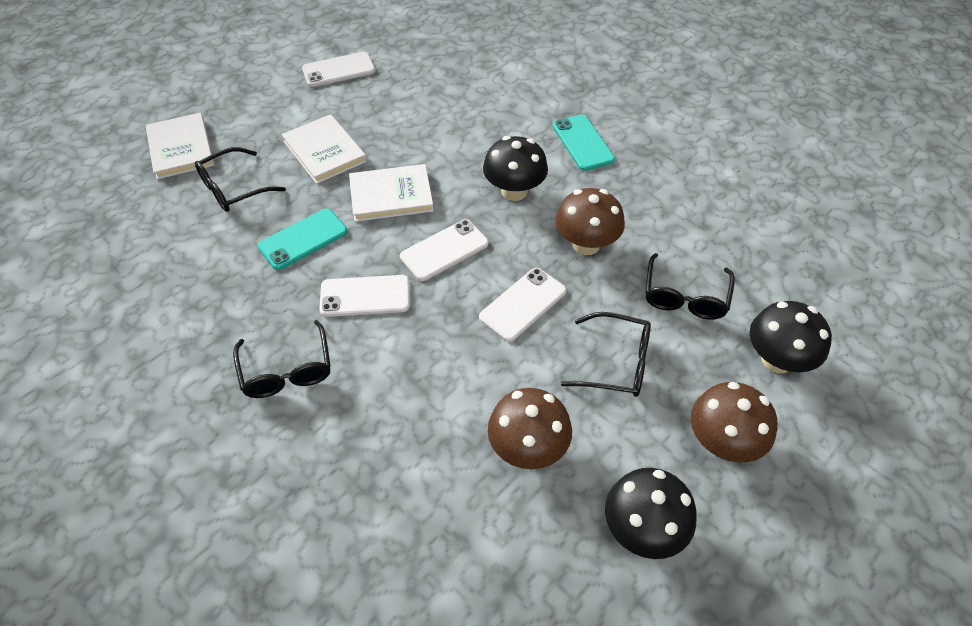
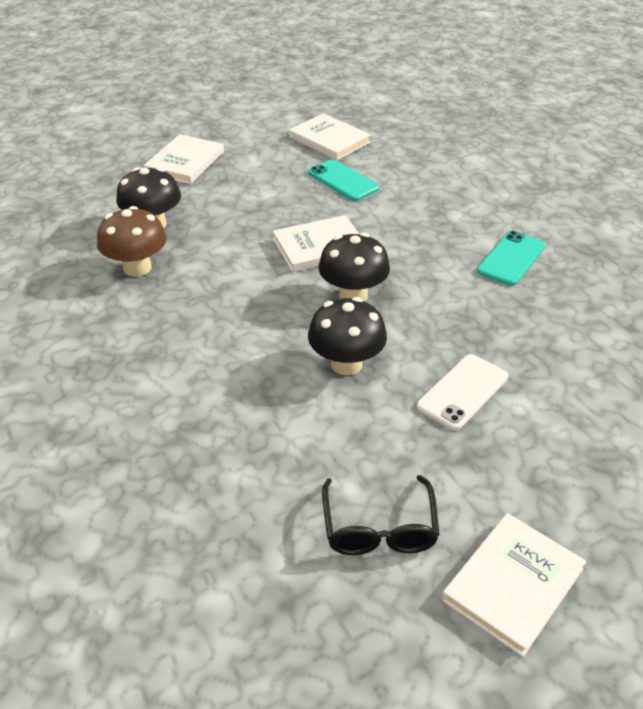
black glasses: 4 -> 1
brown mushroom: 3 -> 1
white book: 3 -> 4
white phone: 4 -> 1

